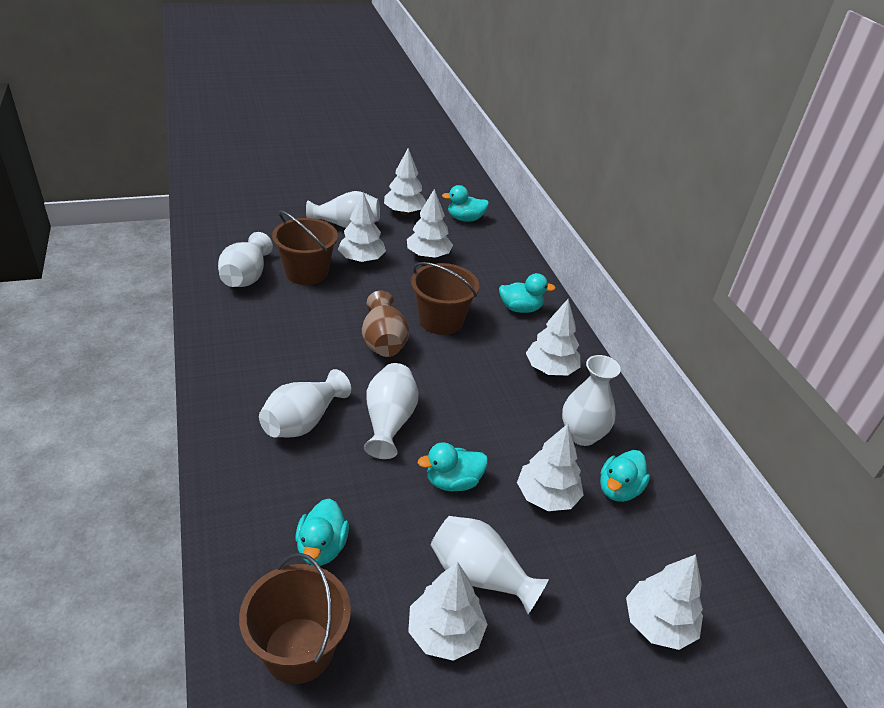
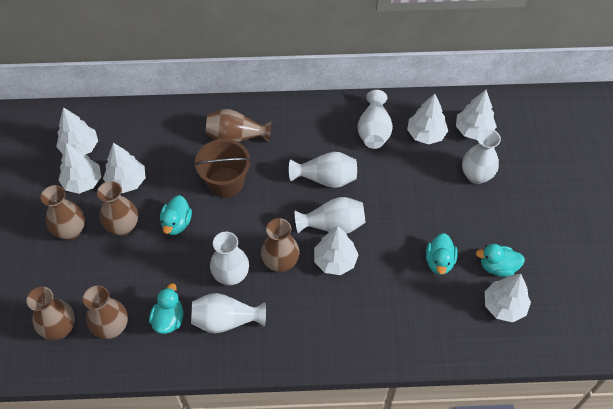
brown bucket: 3 -> 1
brown vase: 1 -> 6
turquoise duck: 5 -> 4

